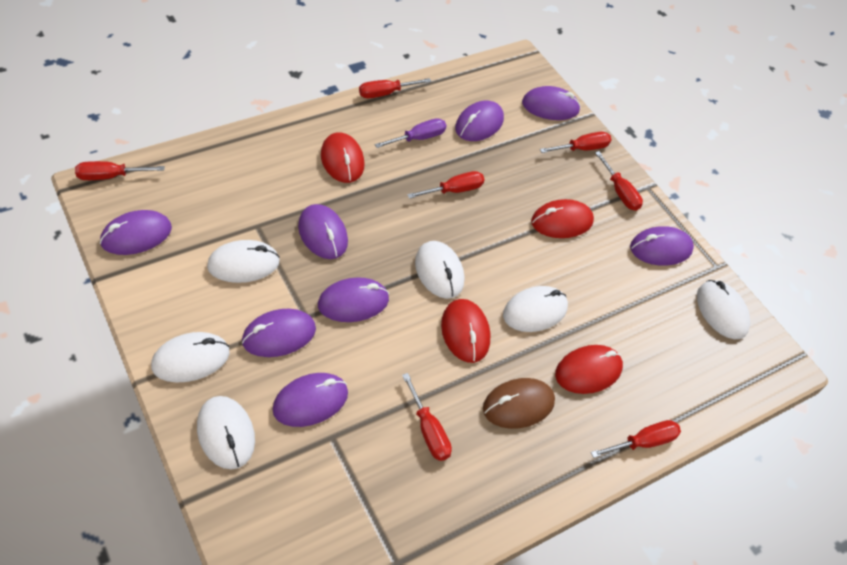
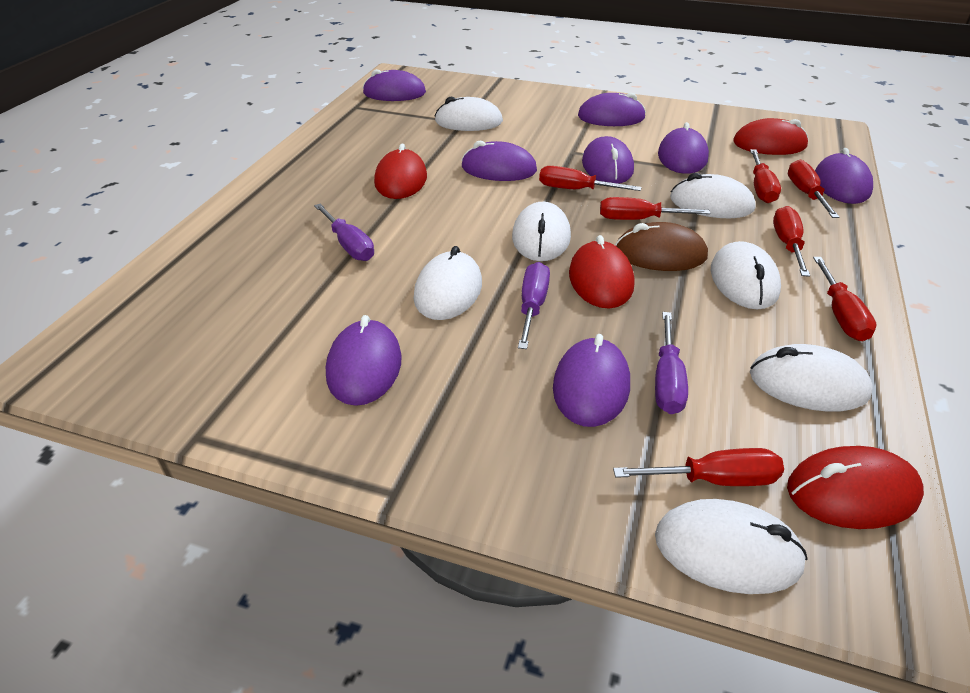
purple screwdriver: 1 -> 3
white mouse: 6 -> 7

